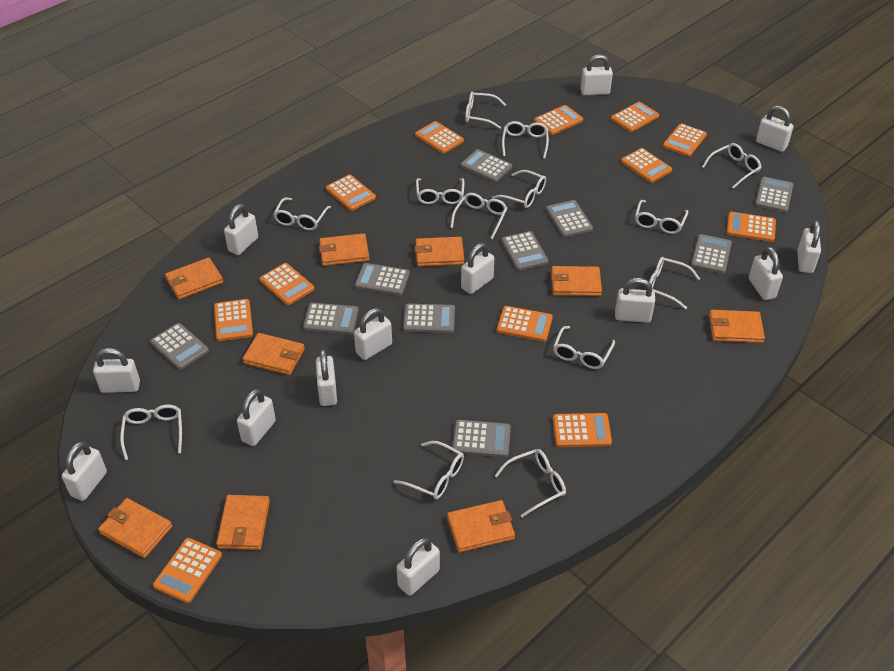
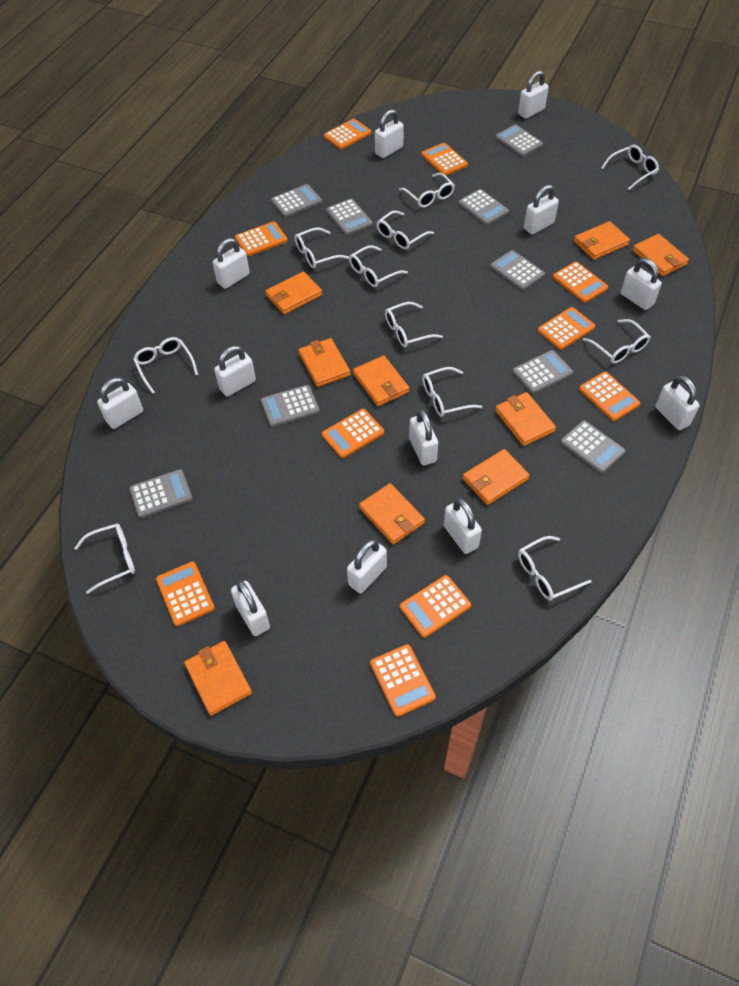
grey calculator: 10 -> 9
orange calculator: 12 -> 10
white glasses: 13 -> 11
white padlock: 13 -> 12

